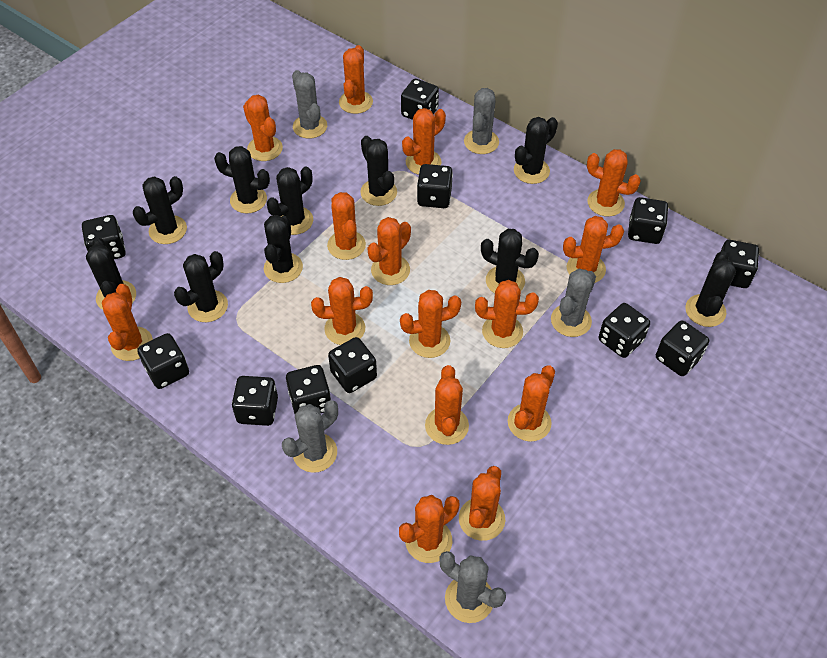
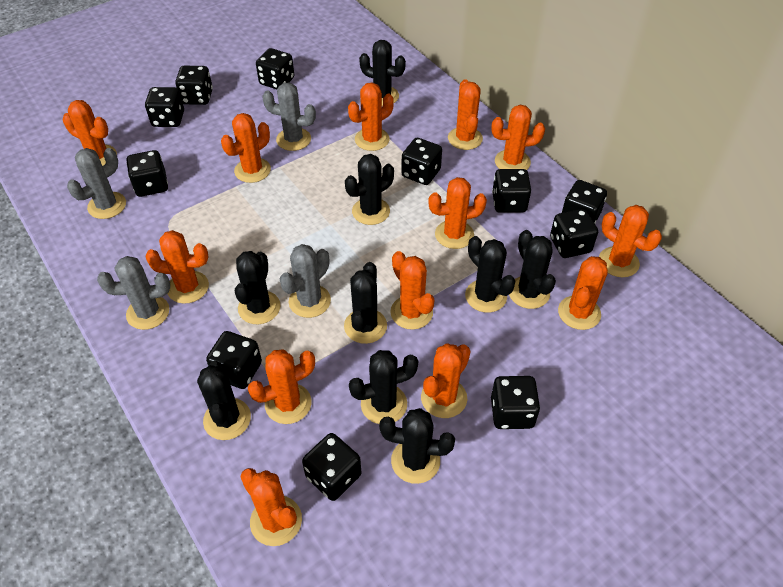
black cactus: 10 -> 9
grey cactus: 5 -> 4
orange cactus: 15 -> 13

